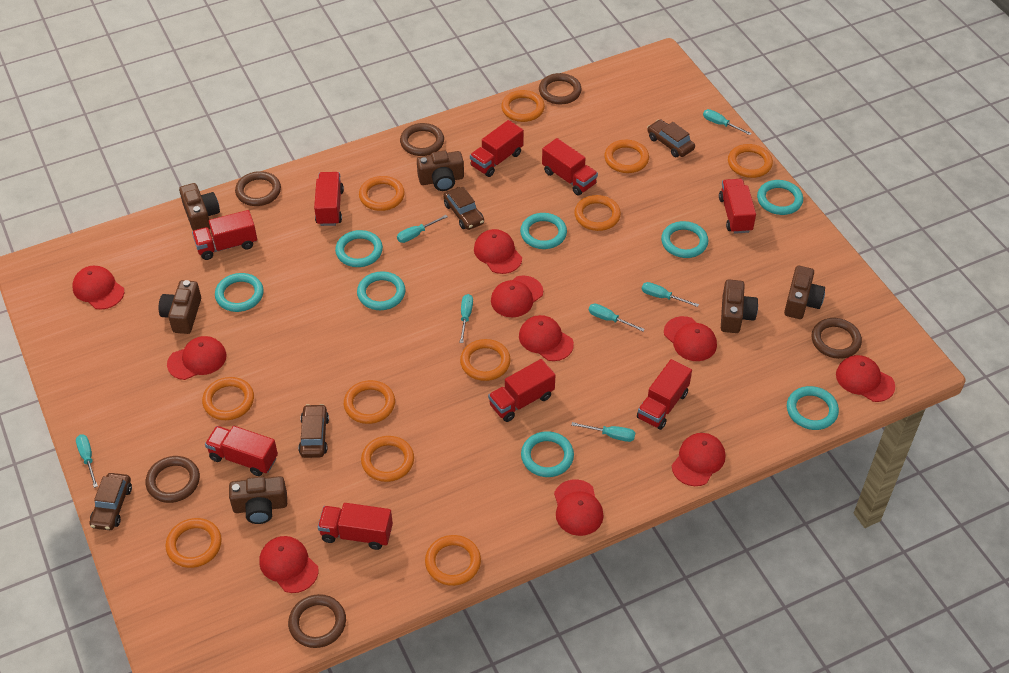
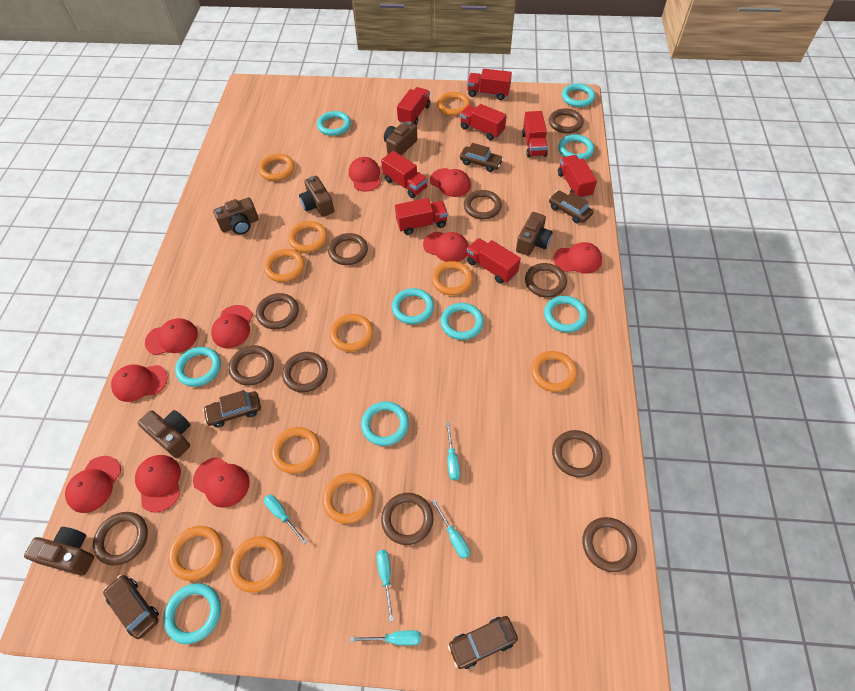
brown car: 4 -> 5
brown ring: 6 -> 11
red truck: 9 -> 8
turquoise ring: 8 -> 9
turquoise screwdriver: 7 -> 5

